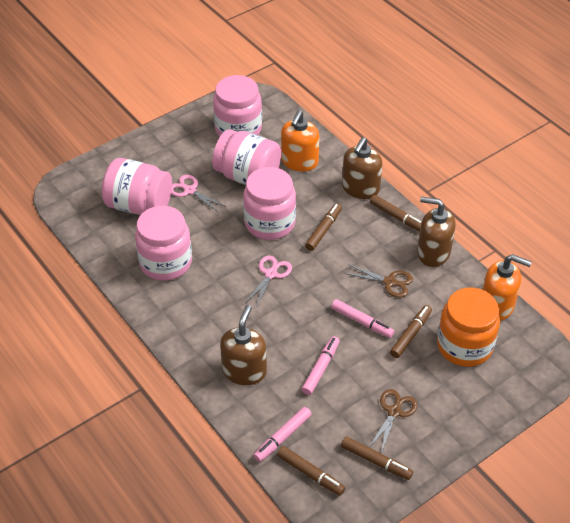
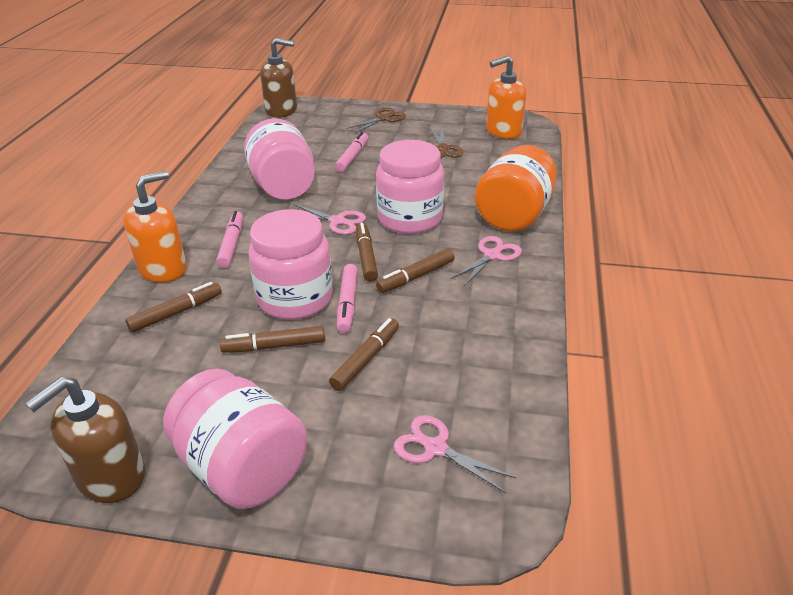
brown soap dispenser: 3 -> 2
pink jar: 5 -> 4
pink scissors: 2 -> 3

